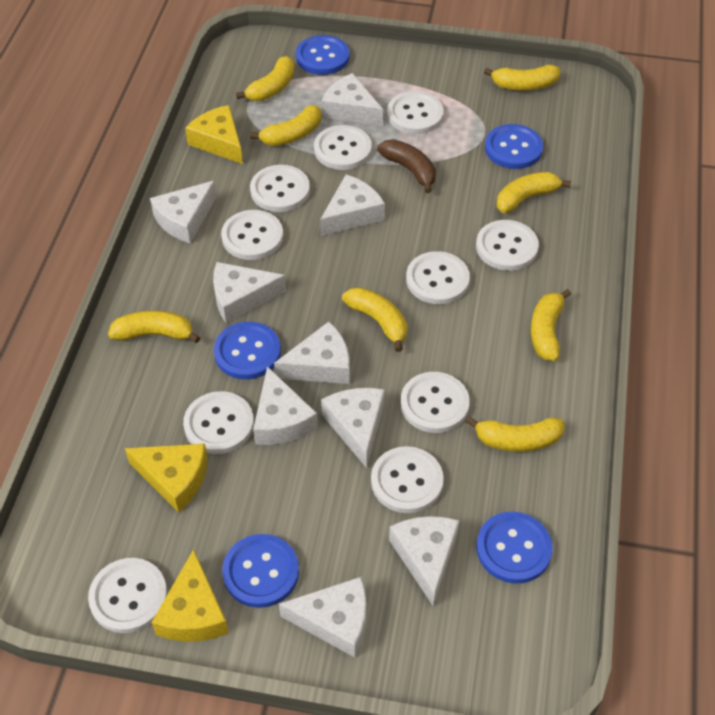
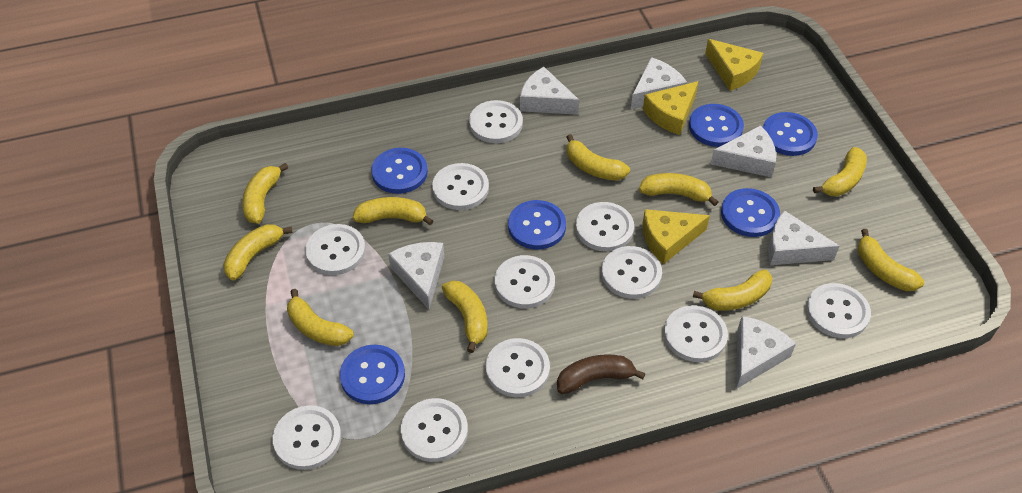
blue button: 5 -> 6
white button: 10 -> 11
white cheese: 9 -> 6
yellow banana: 8 -> 10

